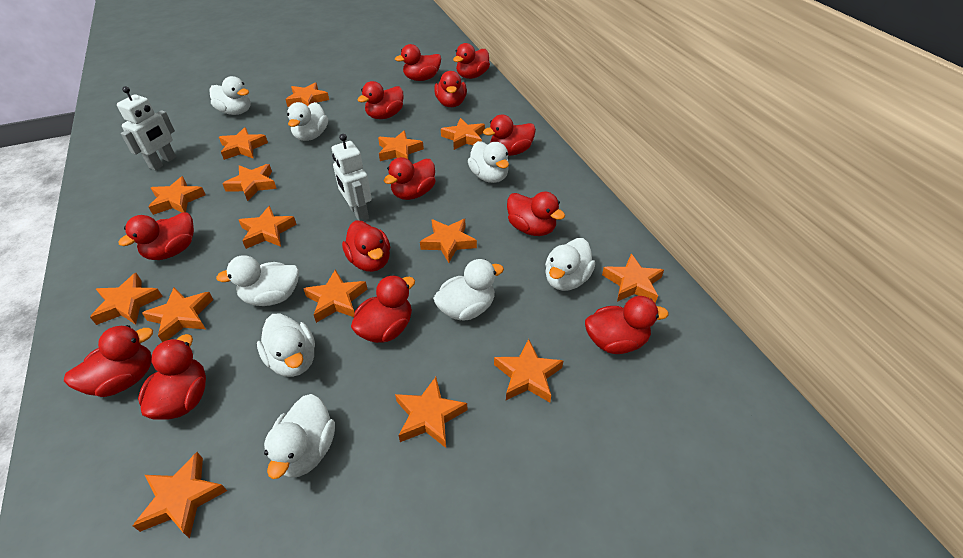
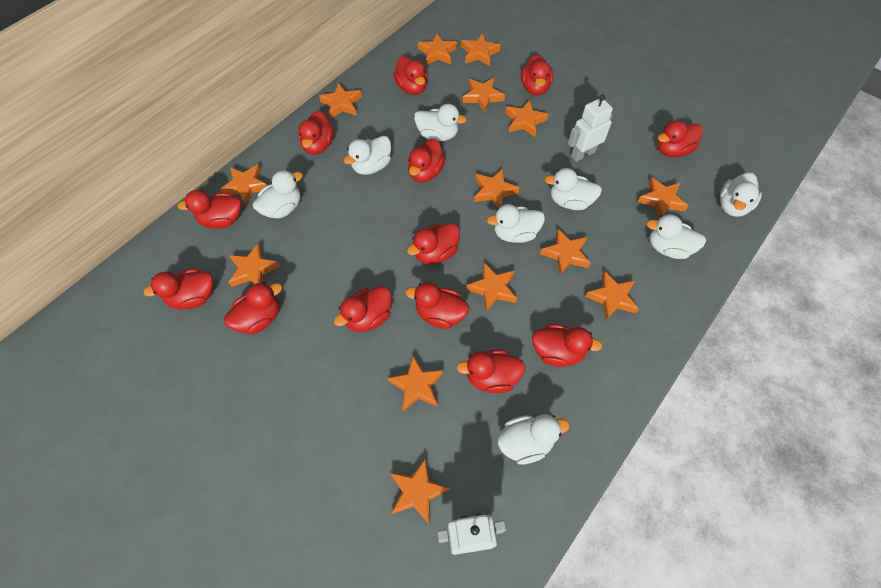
orange star: 15 -> 14

